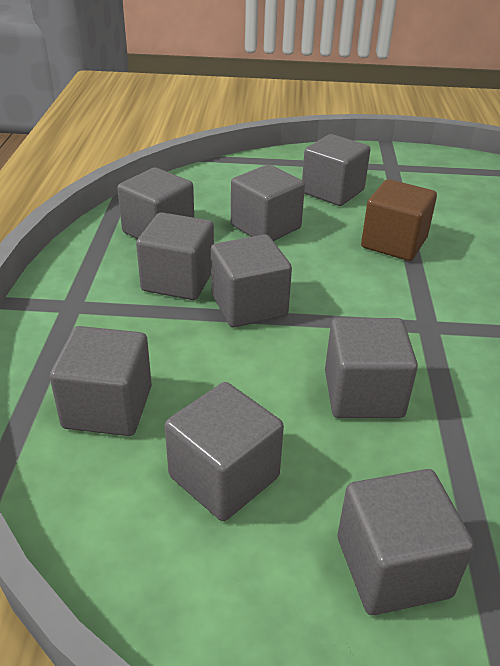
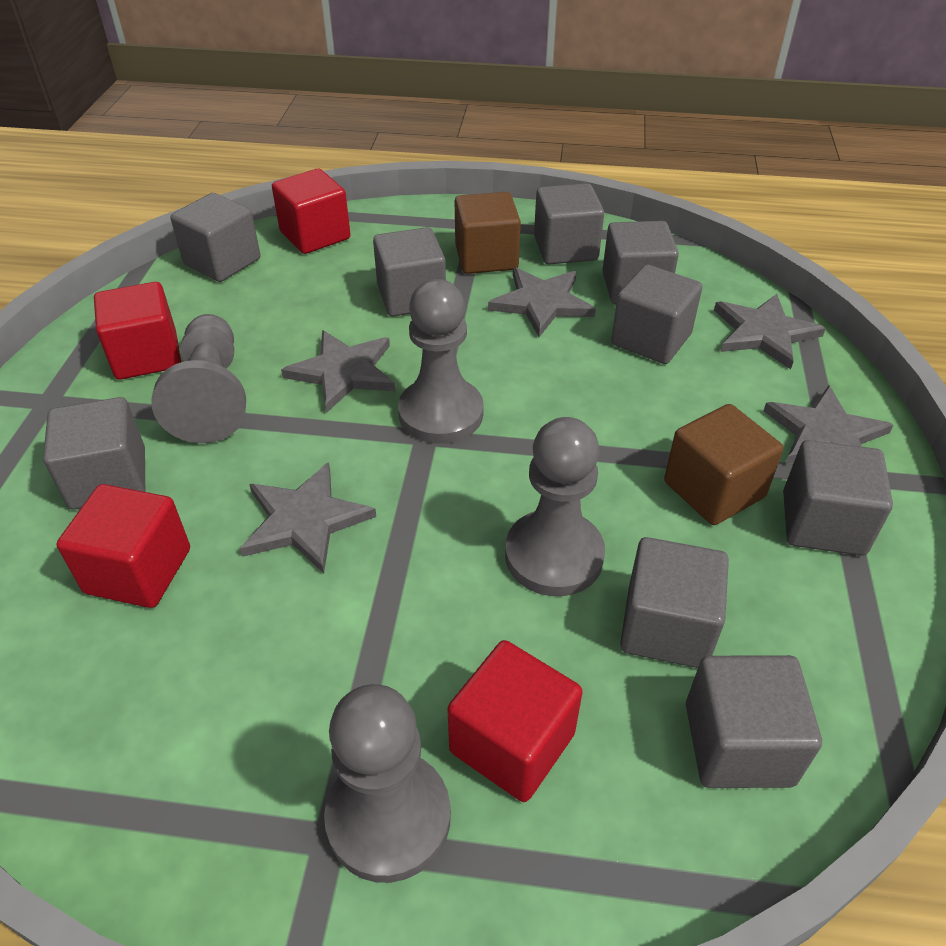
brown cube: 1 -> 2
grey pawn: 0 -> 4
grey star: 0 -> 5
red cube: 0 -> 4

